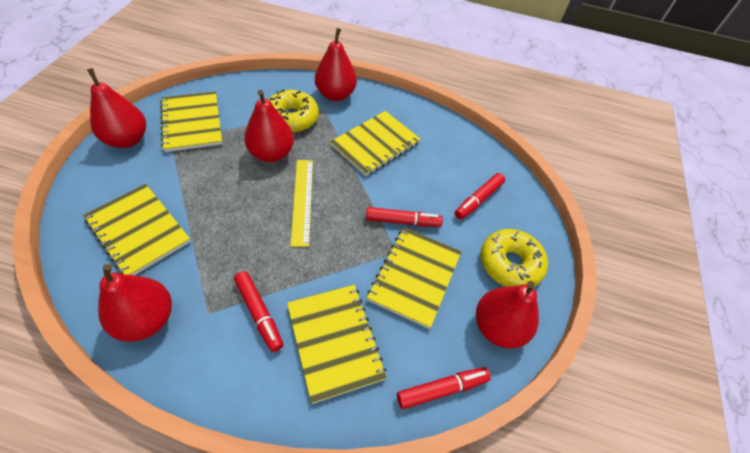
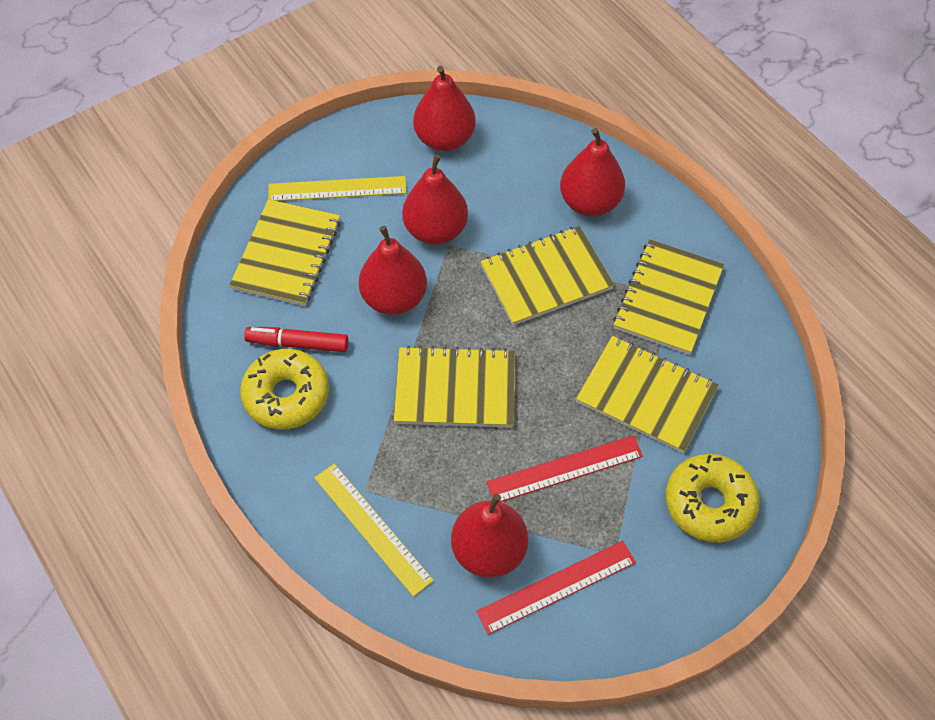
red marker: 4 -> 1
red ruler: 0 -> 2
yellow ruler: 1 -> 2

